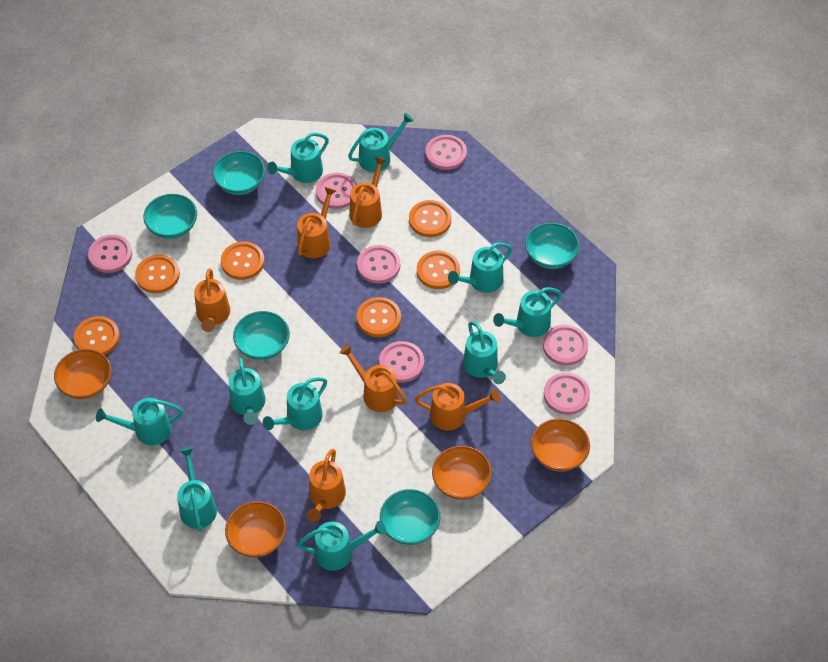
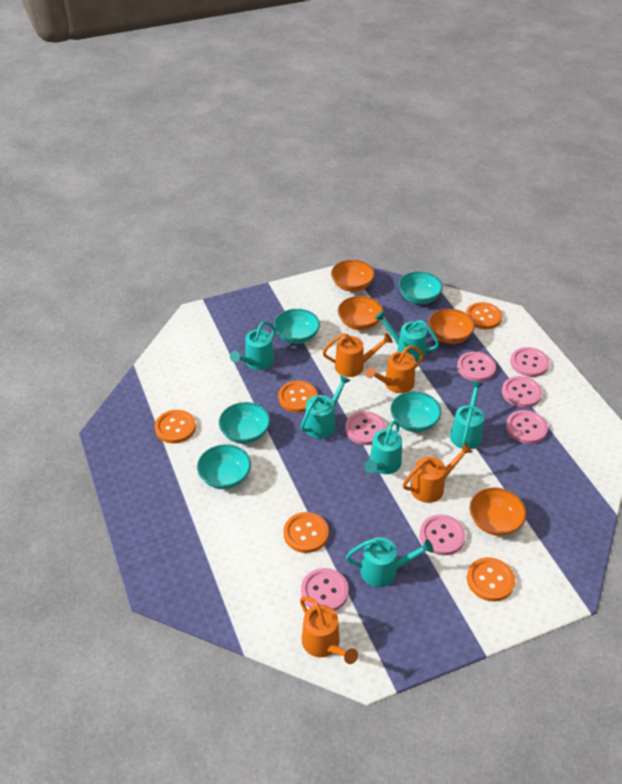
orange button: 6 -> 5
orange watering can: 6 -> 4
turquoise watering can: 10 -> 6

